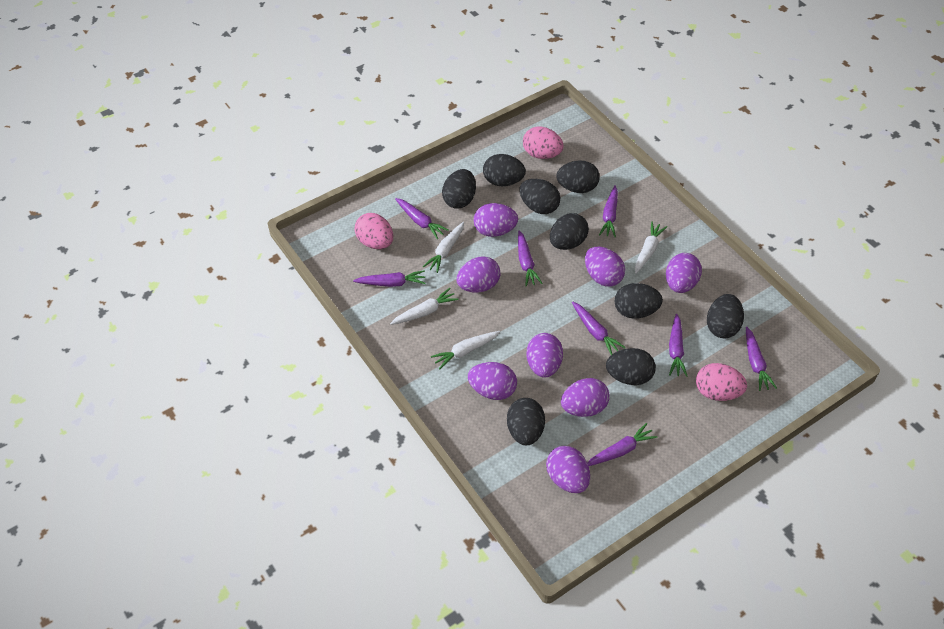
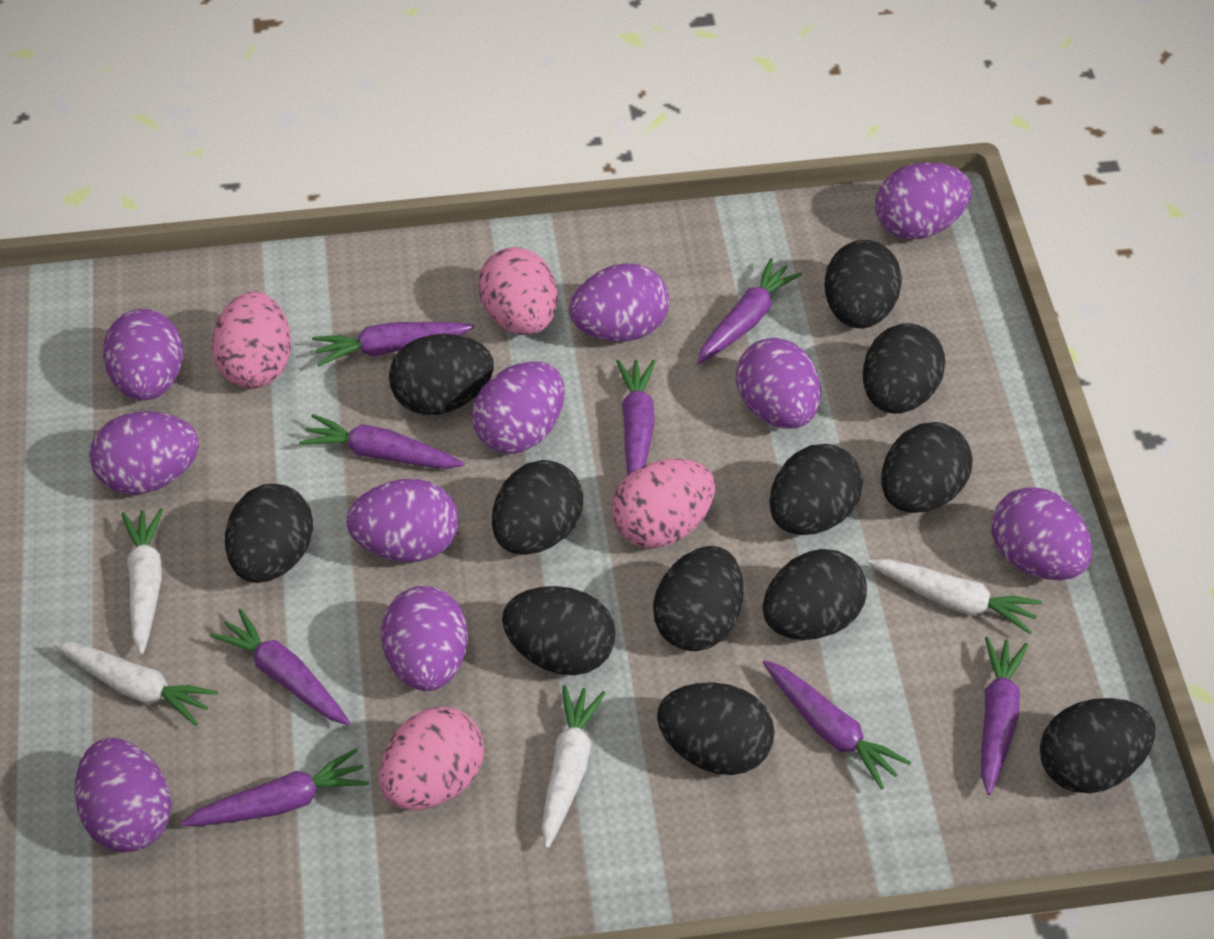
black egg: 9 -> 12
pink egg: 3 -> 4
purple egg: 8 -> 10

